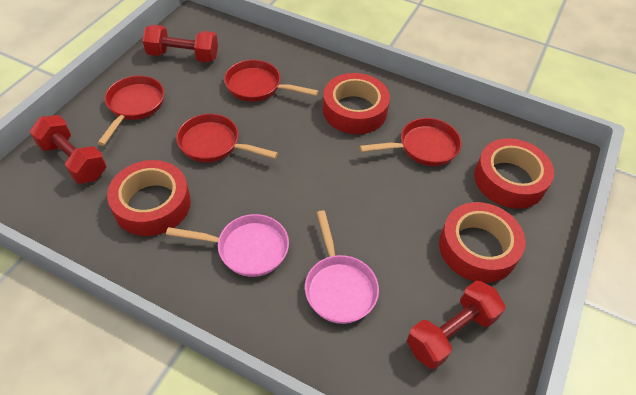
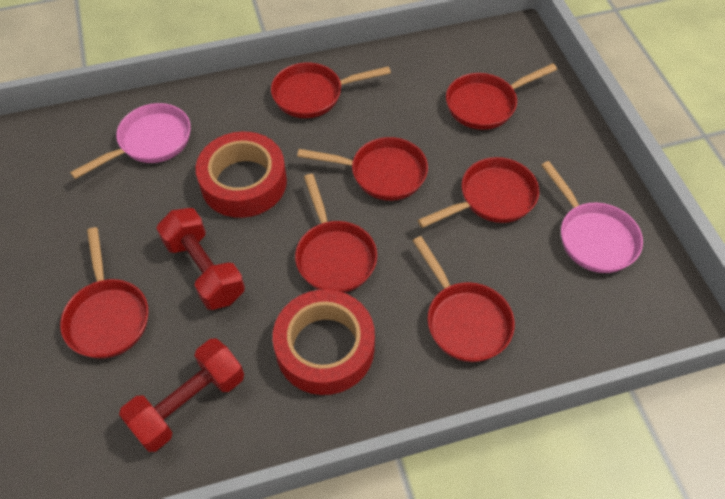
red dumbbell: 3 -> 2
red pan: 4 -> 7
red tape: 4 -> 2

